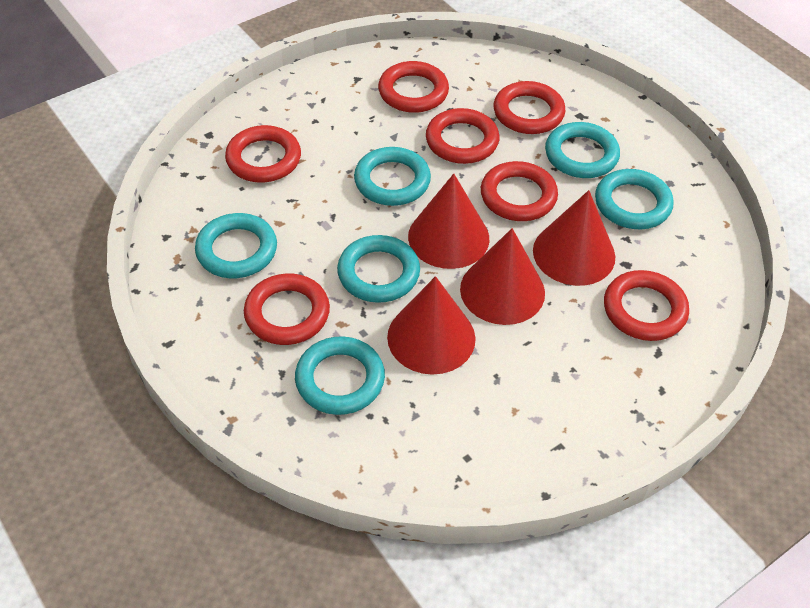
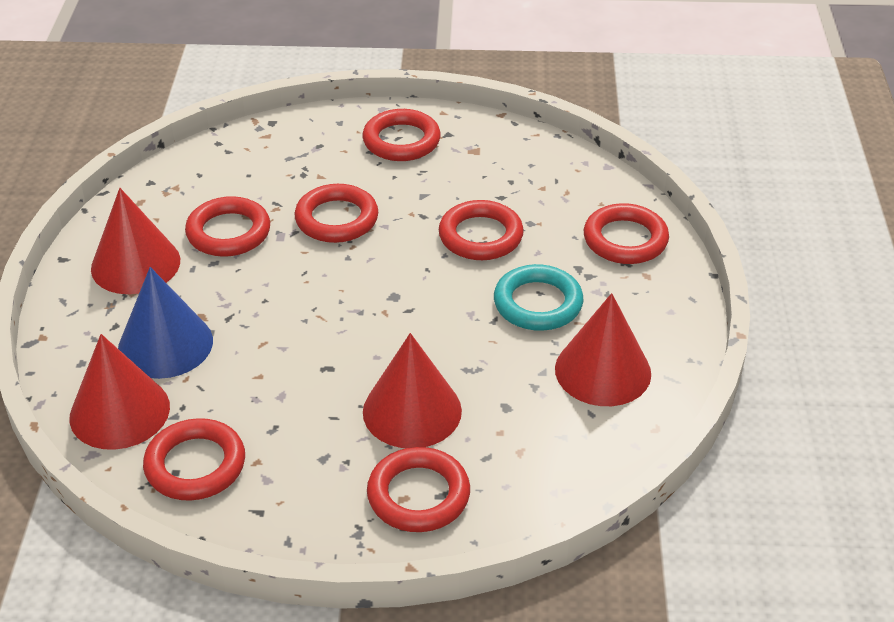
blue cone: 0 -> 1
turquoise ring: 6 -> 1

